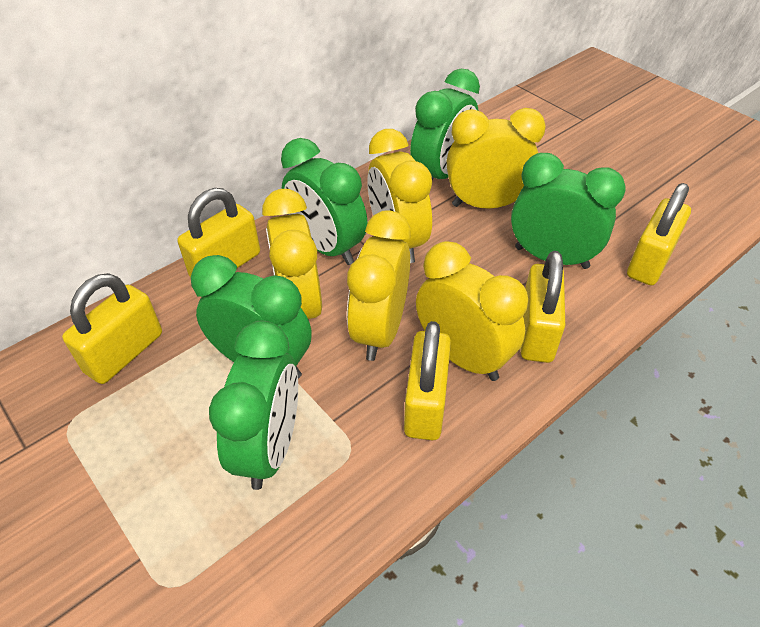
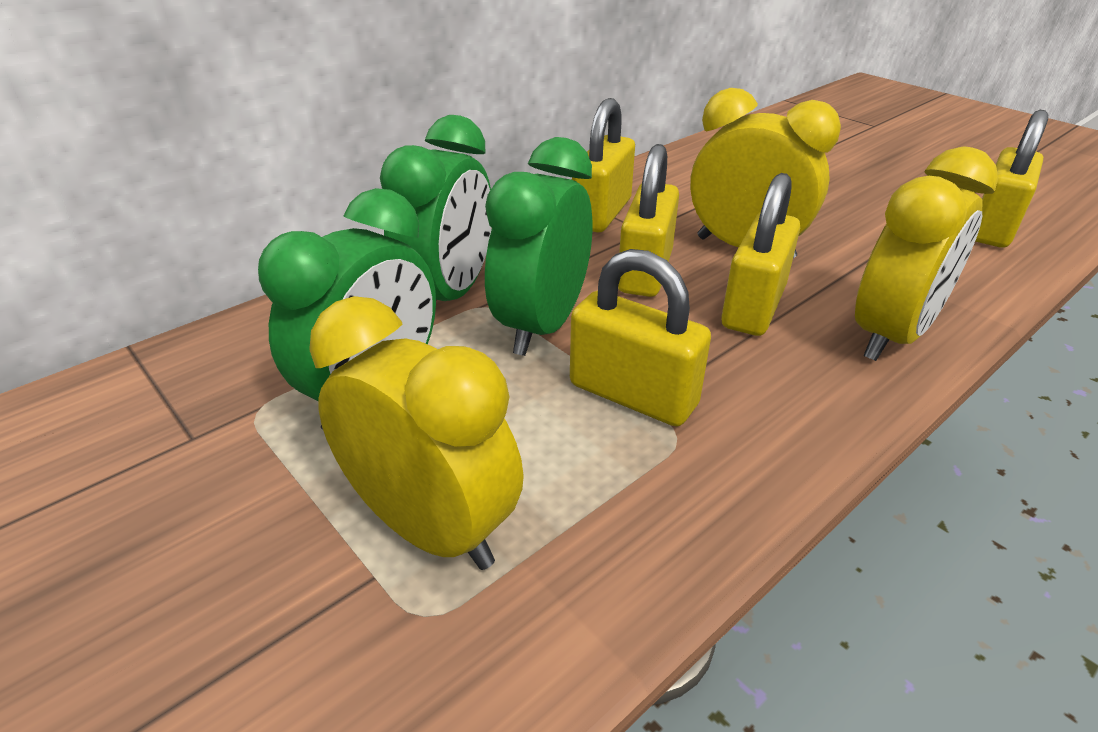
green clock: 5 -> 3
yellow clock: 5 -> 3

